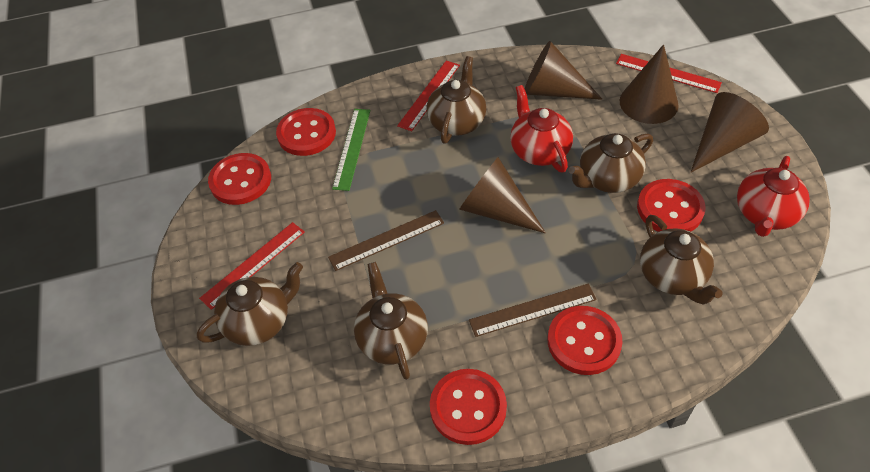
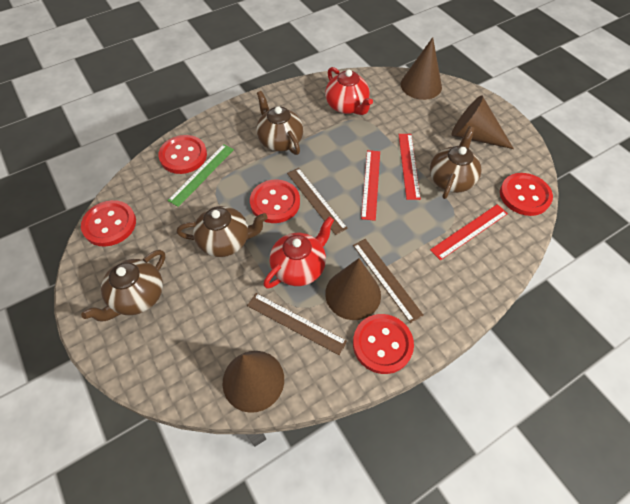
brown ruler: 2 -> 3
brown teapot: 5 -> 4

